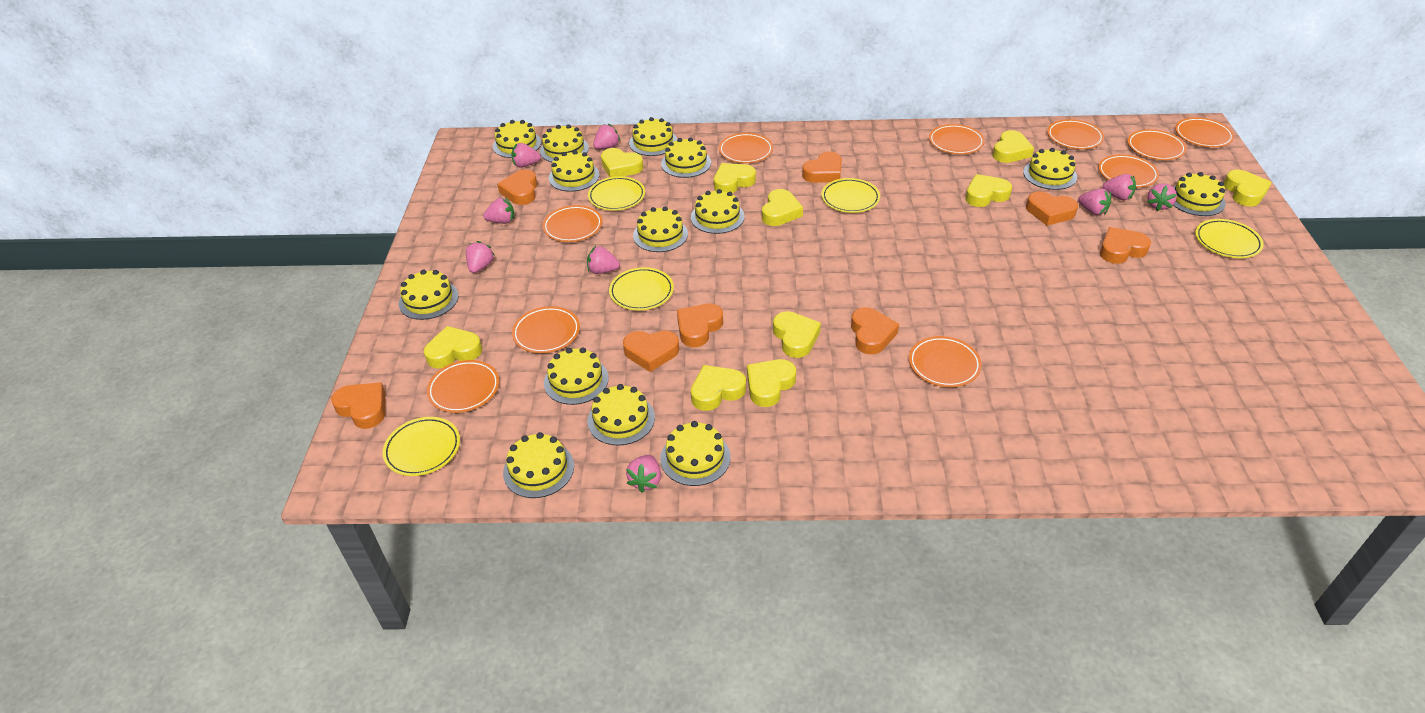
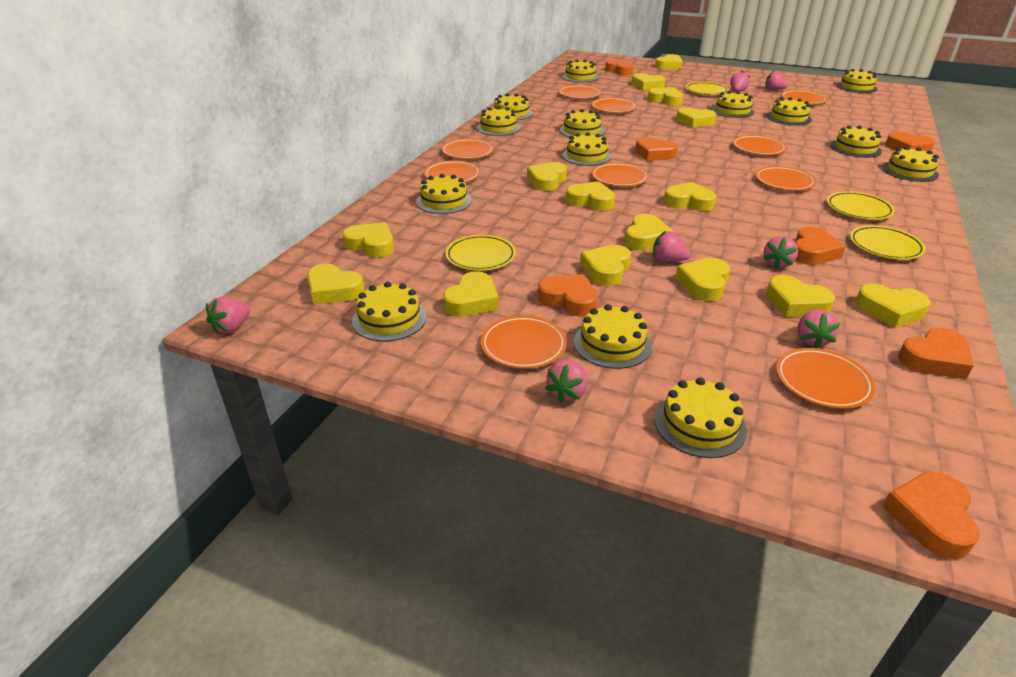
orange heart: 8 -> 7
pink strawberry: 9 -> 7
yellow heart: 10 -> 15
yellow plate: 5 -> 4

